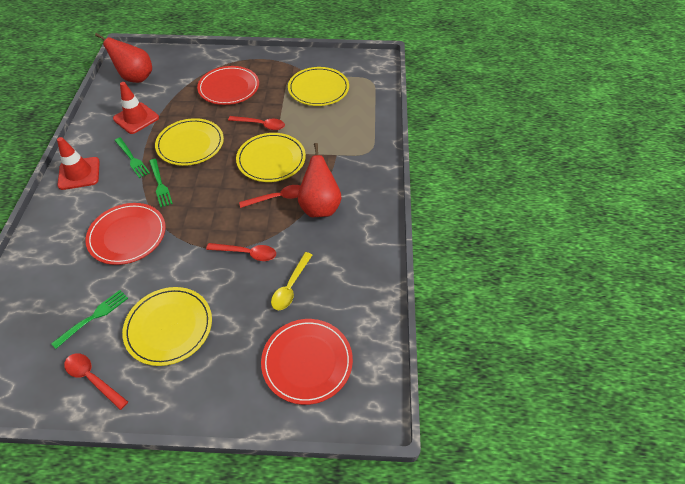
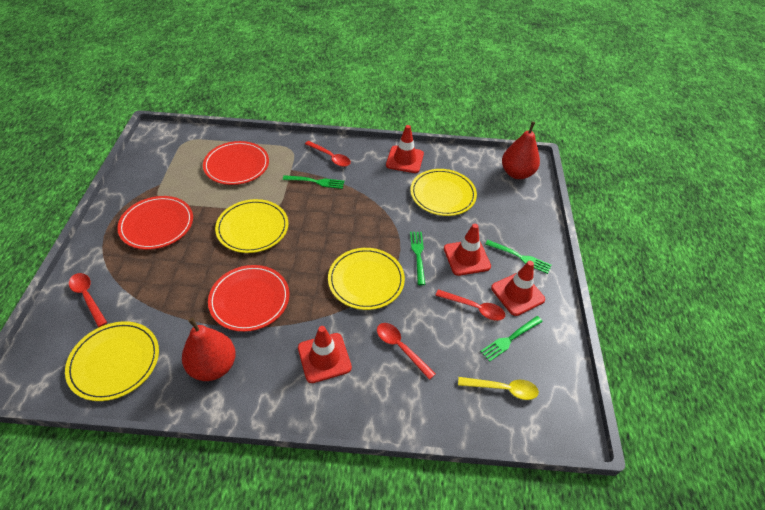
green fork: 3 -> 4
red traffic cone: 2 -> 4

